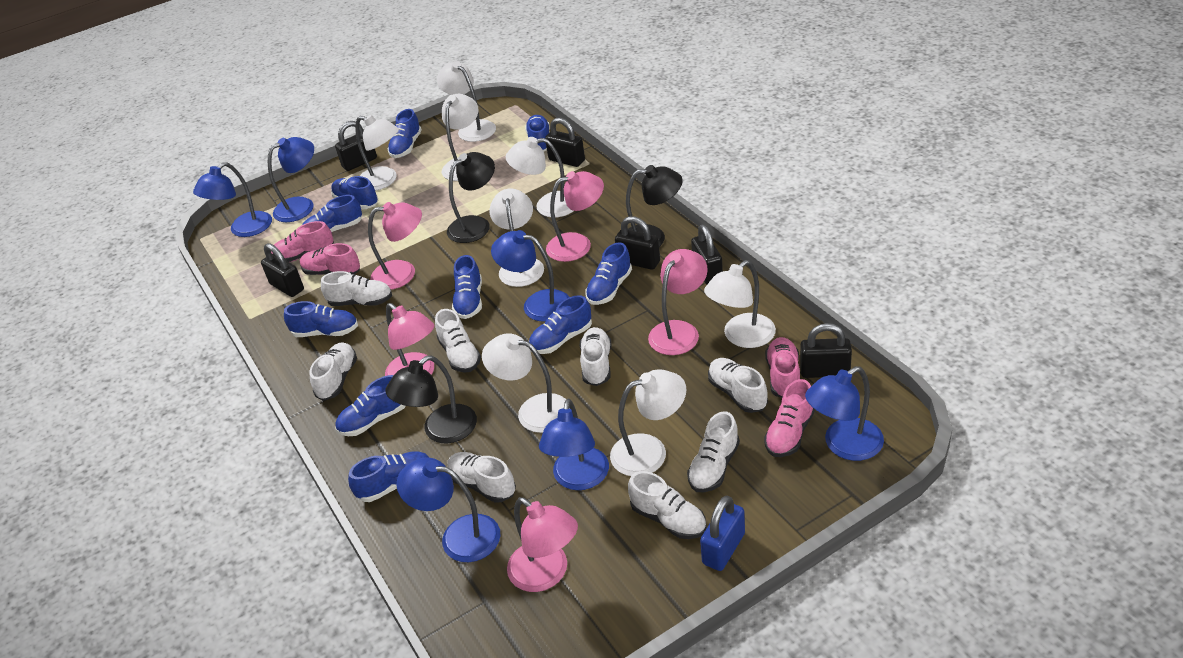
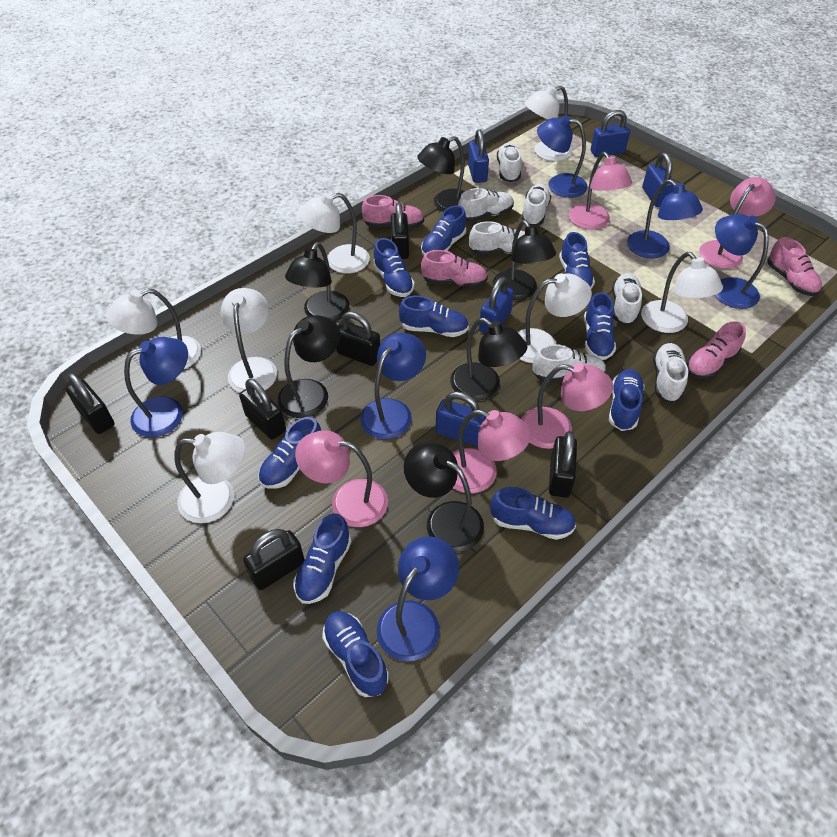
black lamp: 3 -> 6
blue padlock: 1 -> 5
white lamp: 8 -> 7
white shoe: 8 -> 7

